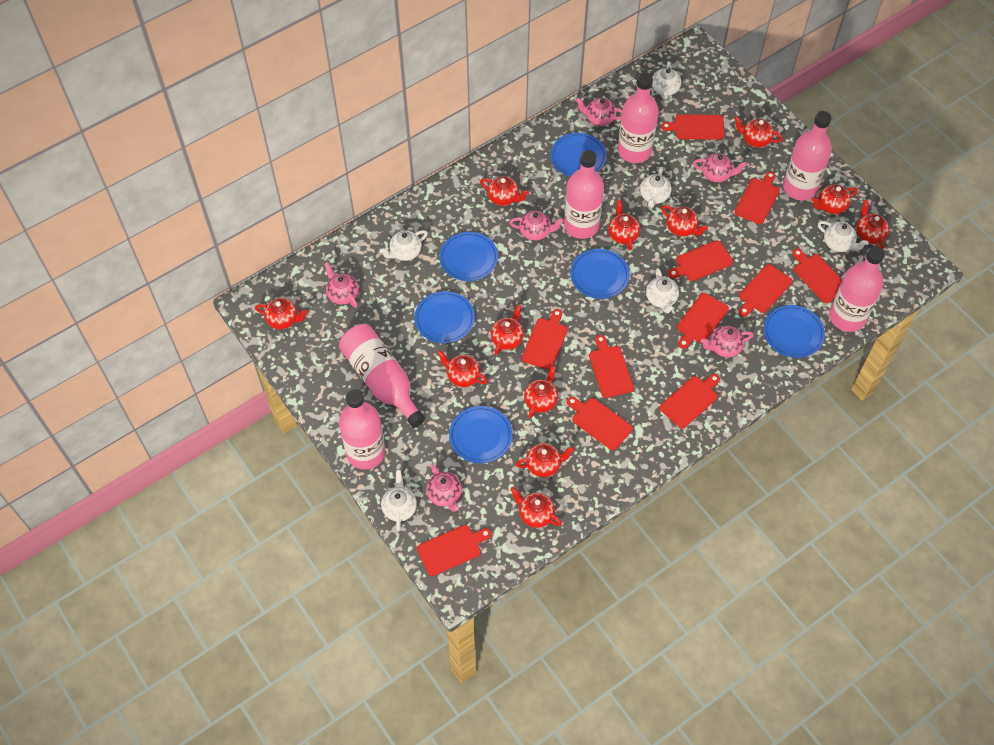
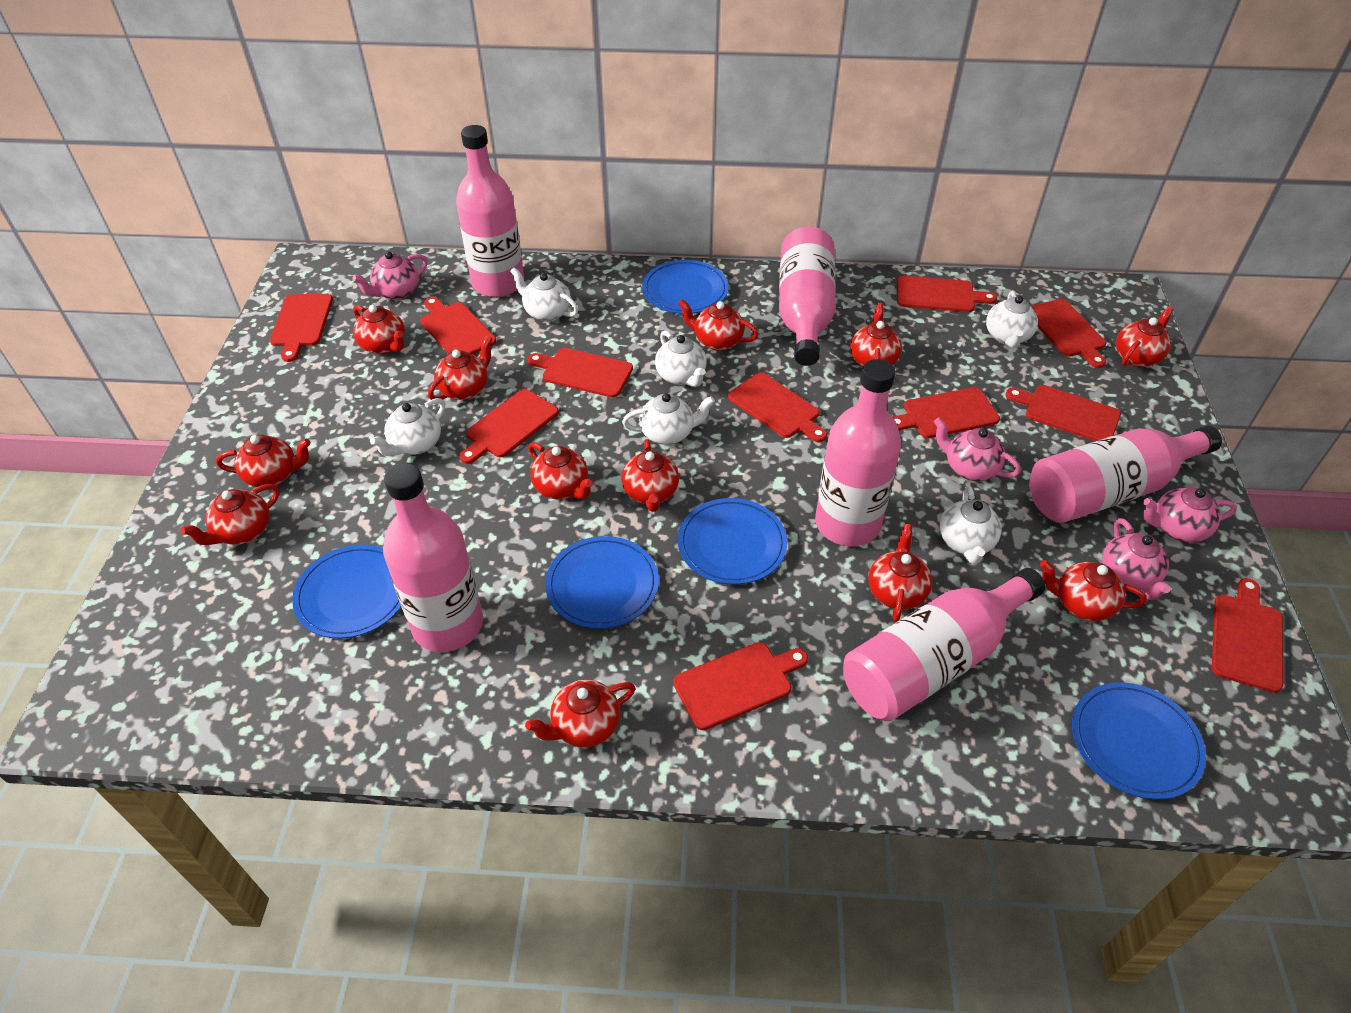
blue plate: 6 -> 5
pink teapot: 6 -> 4

